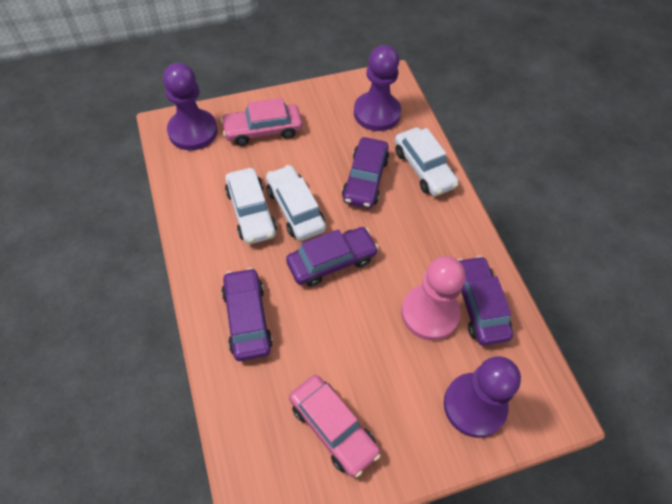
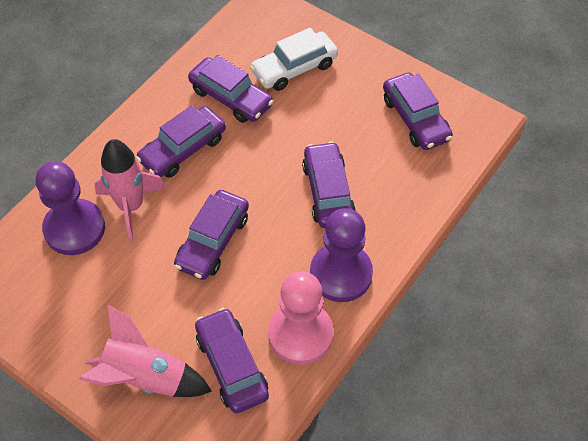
pink car: 2 -> 0
pink rocket: 0 -> 2
purple car: 4 -> 6
purple pawn: 3 -> 2
white car: 3 -> 1

